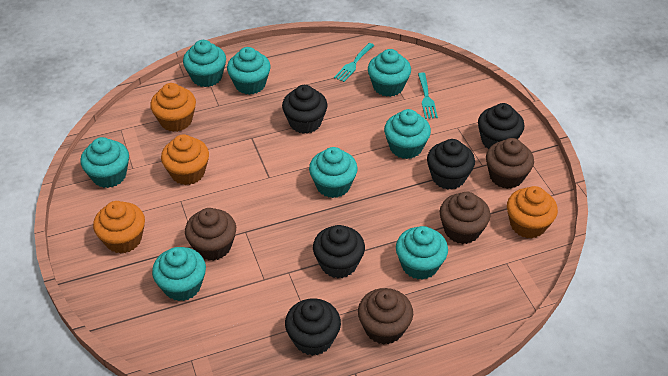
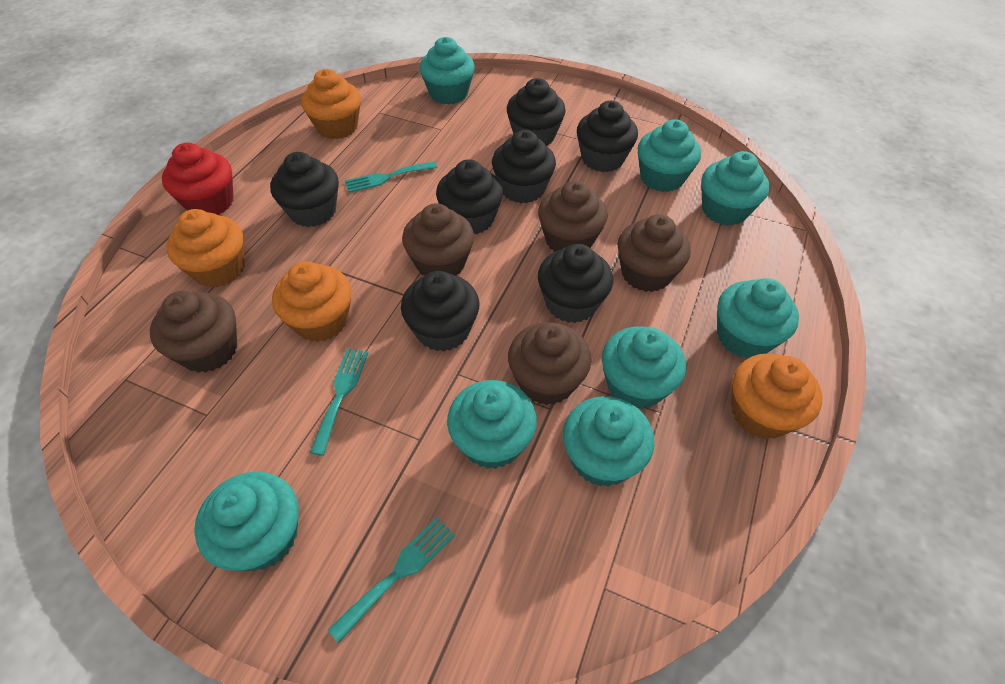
black cupcake: 5 -> 7
brown cupcake: 4 -> 5
red cupcake: 0 -> 1
turquoise fork: 2 -> 3

